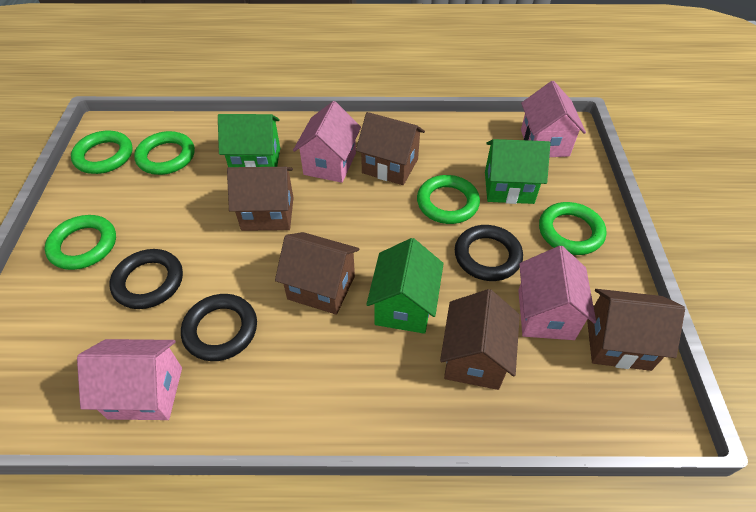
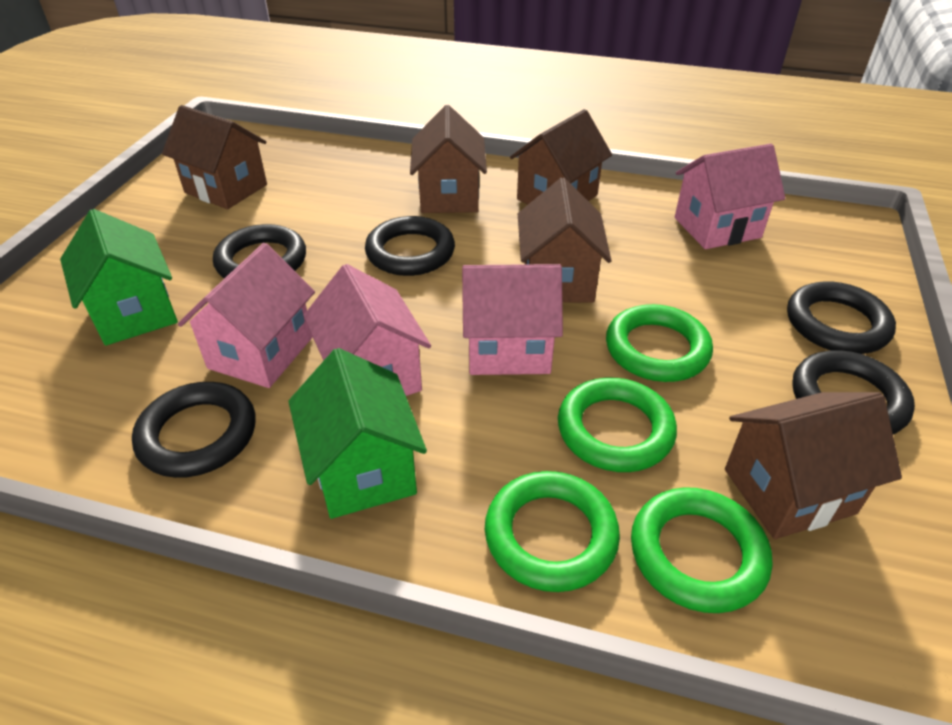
black ring: 3 -> 5
green house: 3 -> 2
green ring: 5 -> 4

